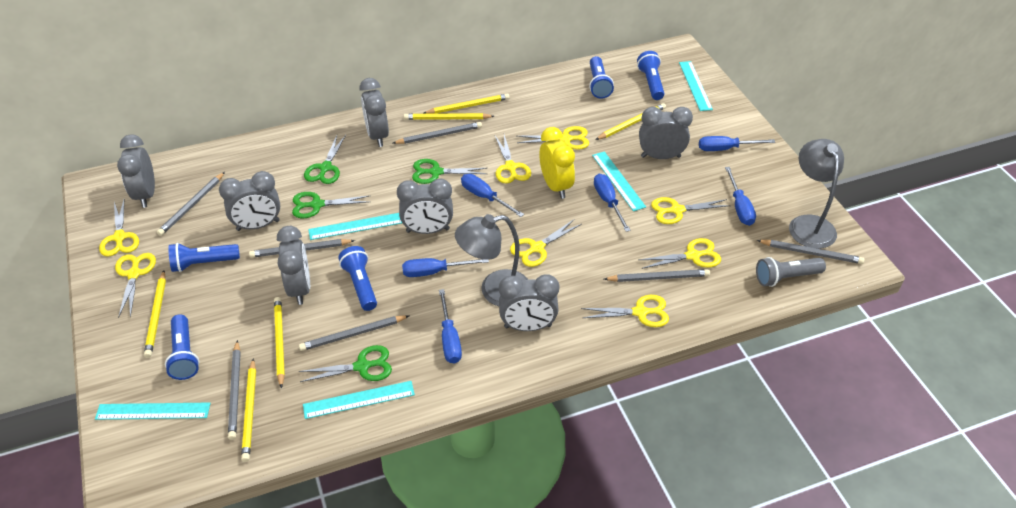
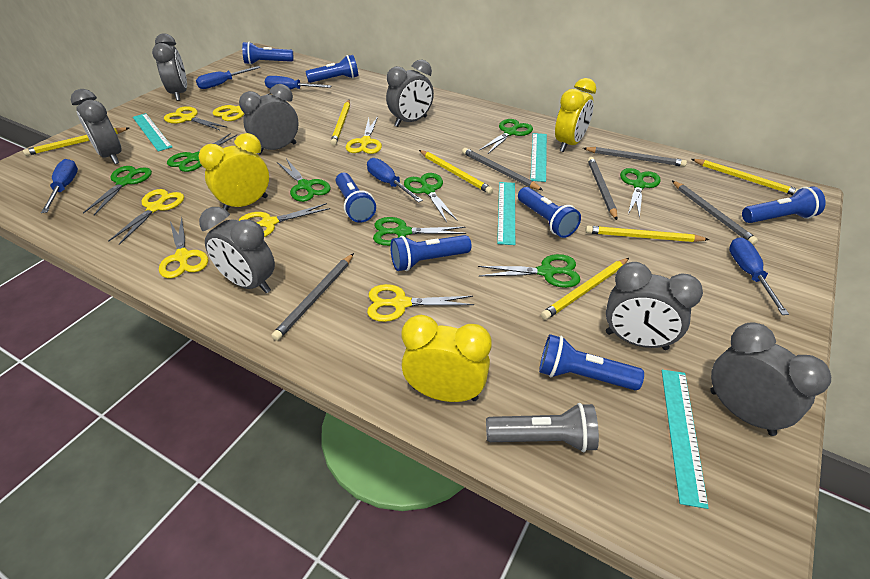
blue flashlight: 5 -> 7
blue screwdriver: 6 -> 5
green scissors: 4 -> 8
grey lamp: 2 -> 0
grey pencil: 7 -> 5
turquoise ruler: 5 -> 4
yellow clock: 1 -> 3
yellow scissors: 8 -> 7

